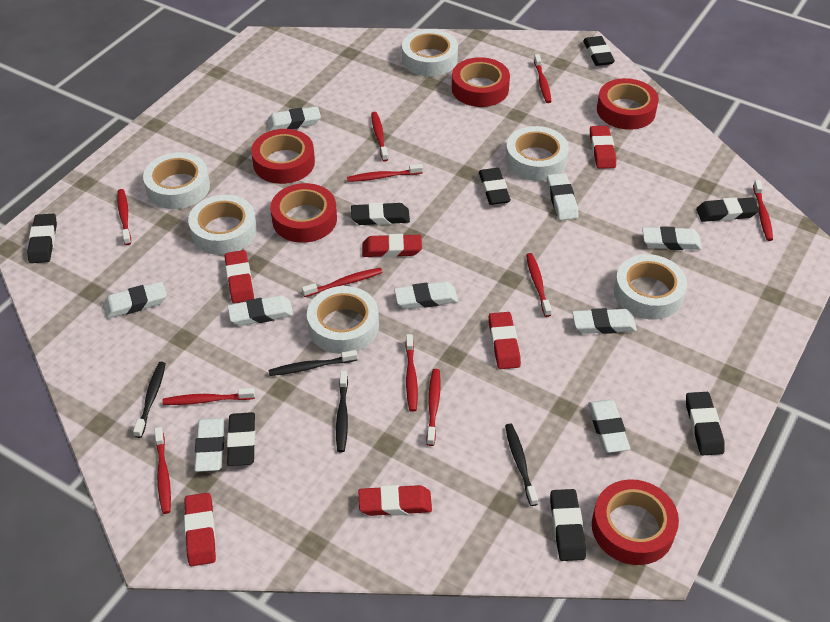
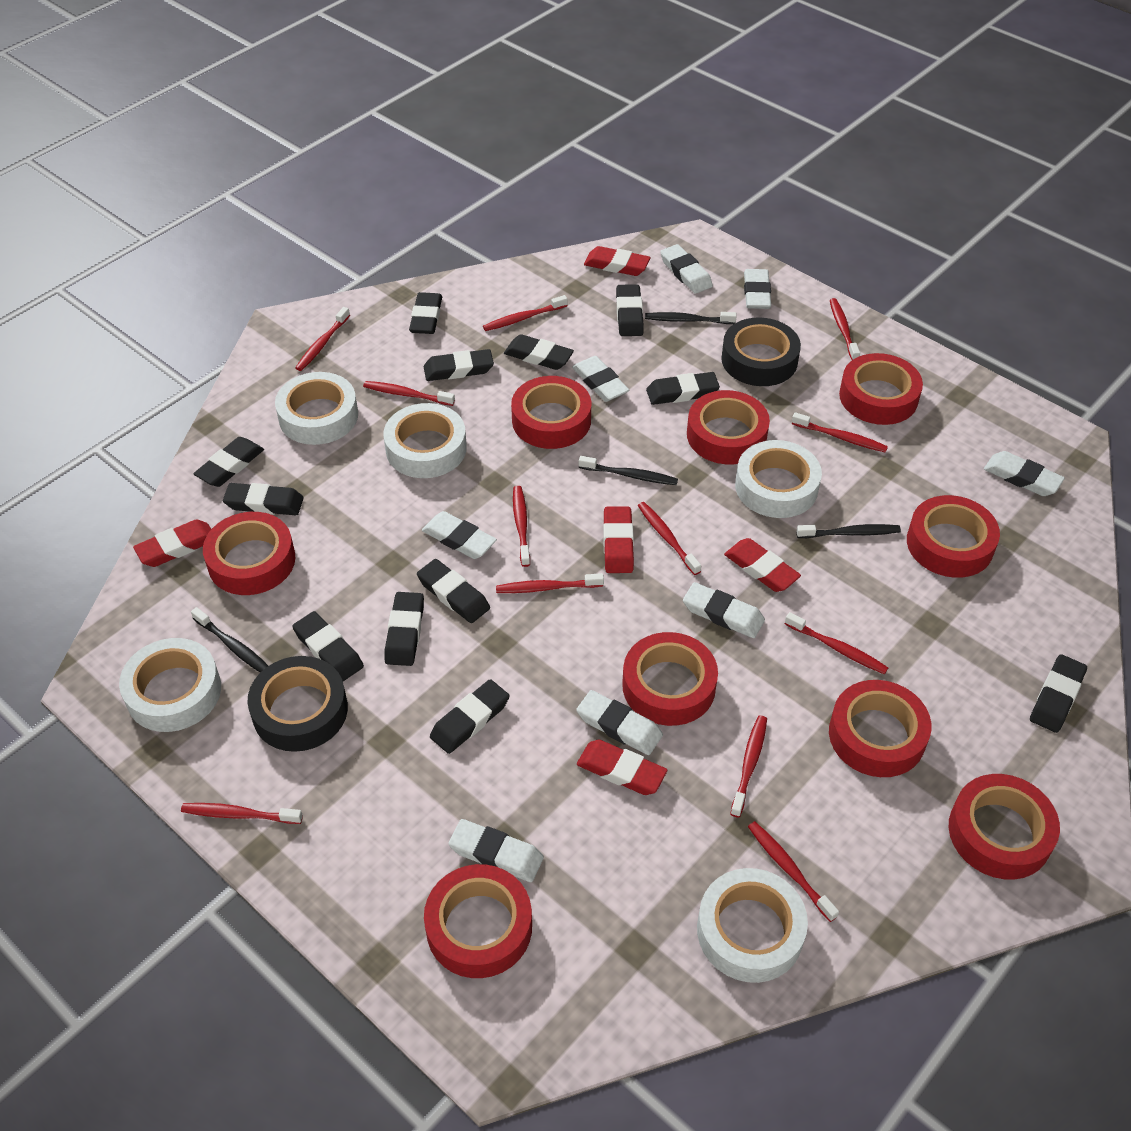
black eraser: 8 -> 12
black tape: 0 -> 2
red eraser: 6 -> 5
red tape: 5 -> 9
red toothbrush: 11 -> 12
white eraser: 9 -> 8
white tape: 6 -> 5

